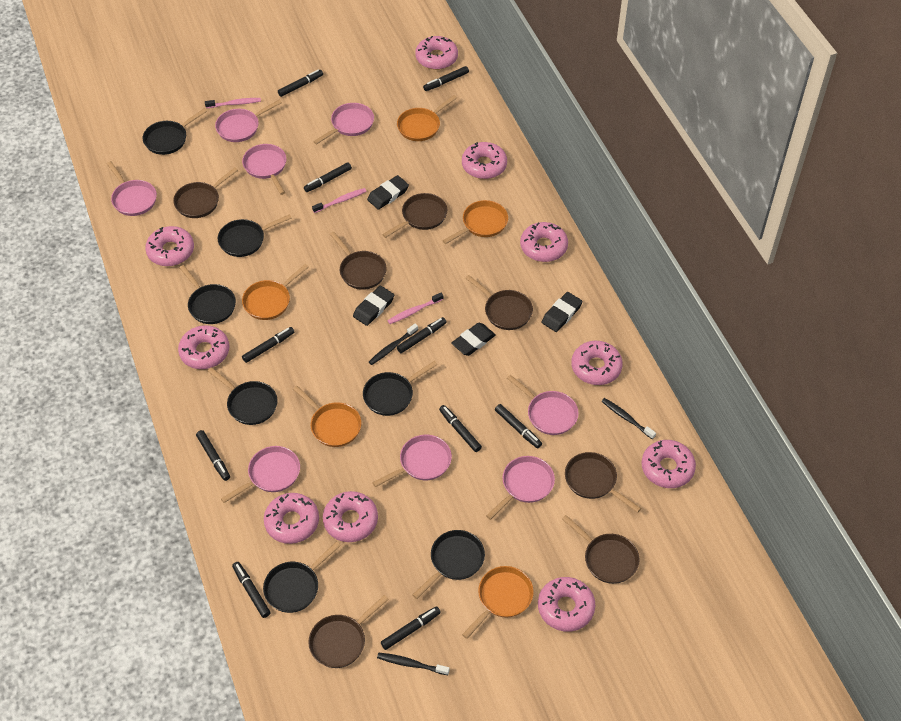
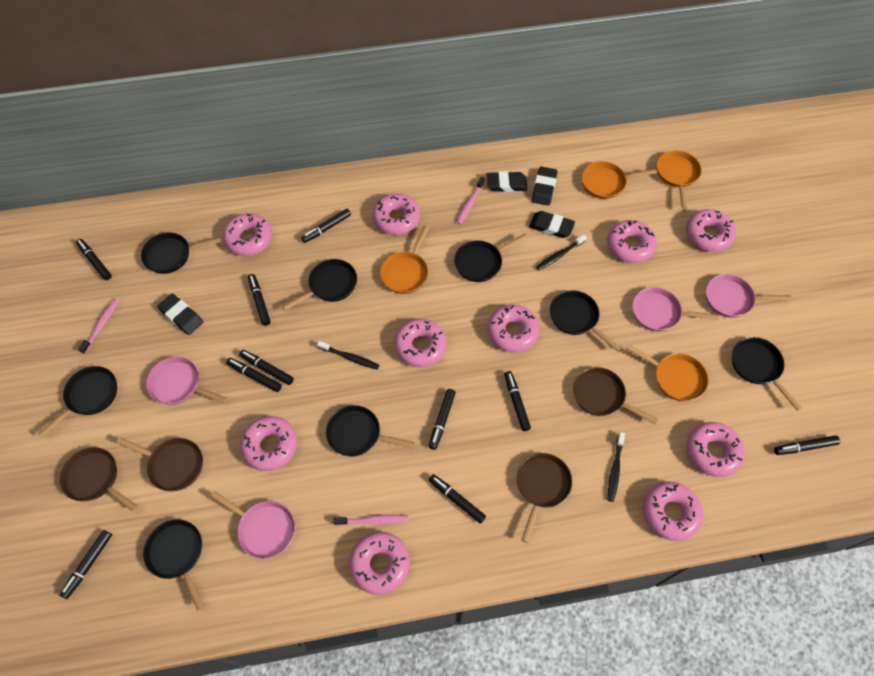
black pan: 7 -> 8
brown pan: 7 -> 4
orange pan: 5 -> 4
pink pan: 8 -> 4

